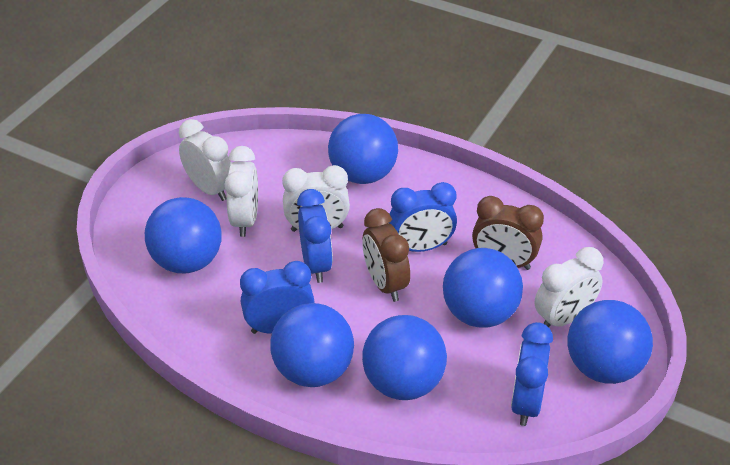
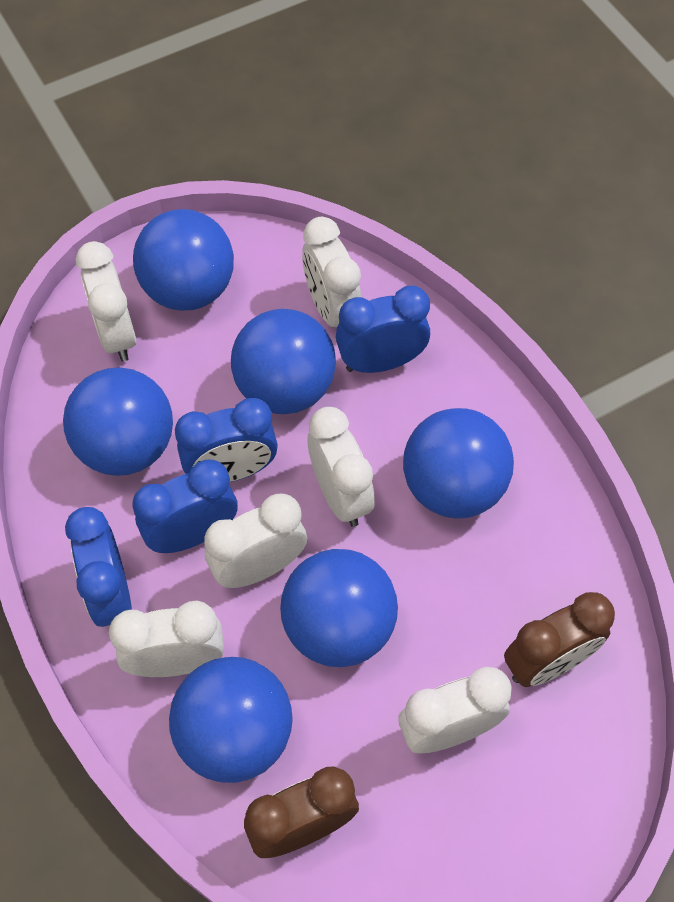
white clock: 4 -> 6

